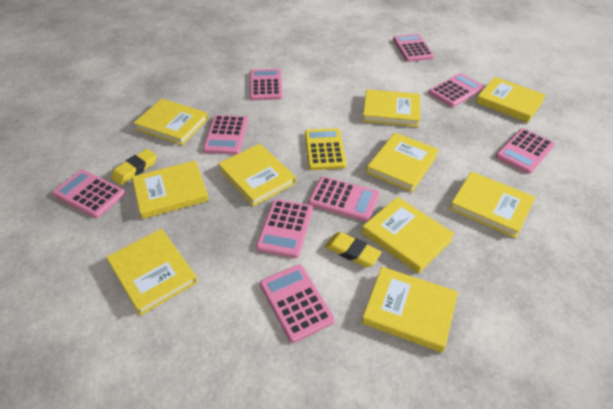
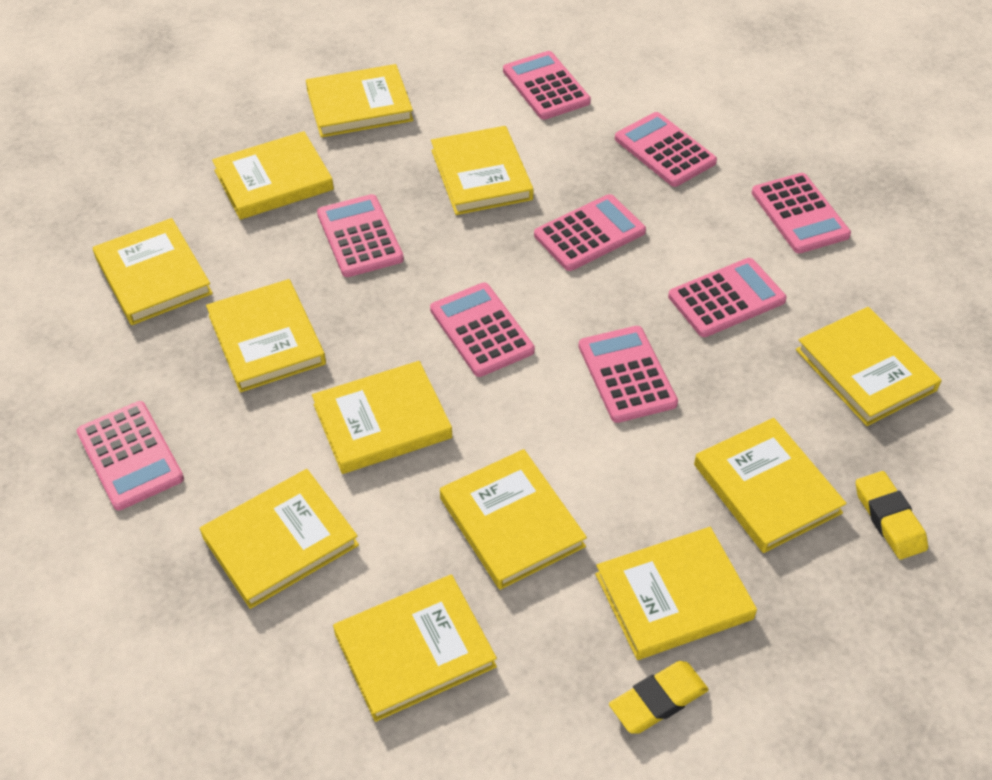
yellow book: 10 -> 12
yellow calculator: 1 -> 0

